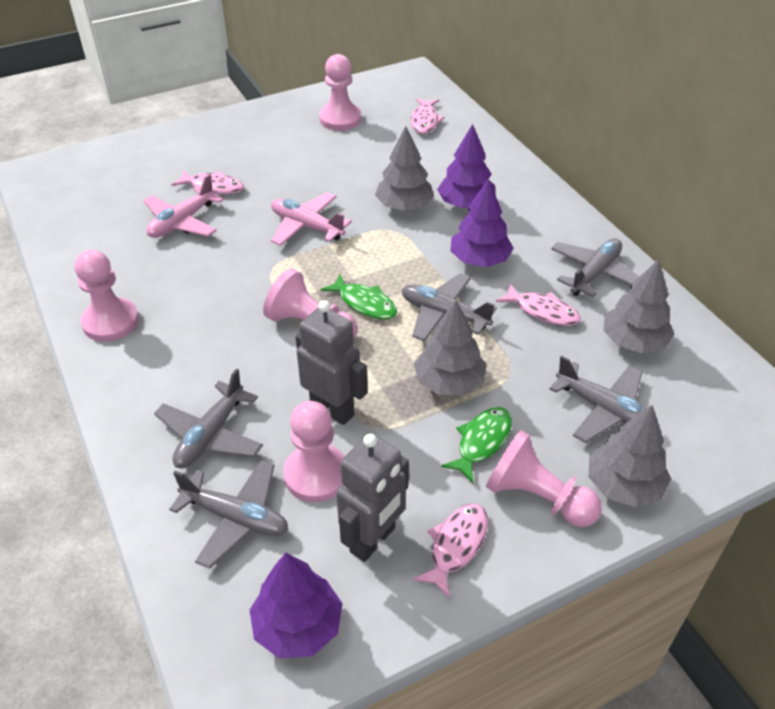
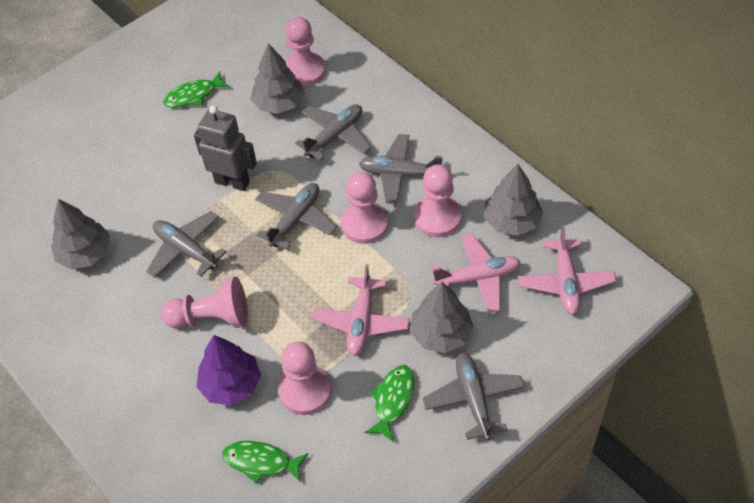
green fish: 2 -> 3
grey robot: 2 -> 1
pink fish: 4 -> 0
pink plane: 2 -> 3
purple tree: 3 -> 1

